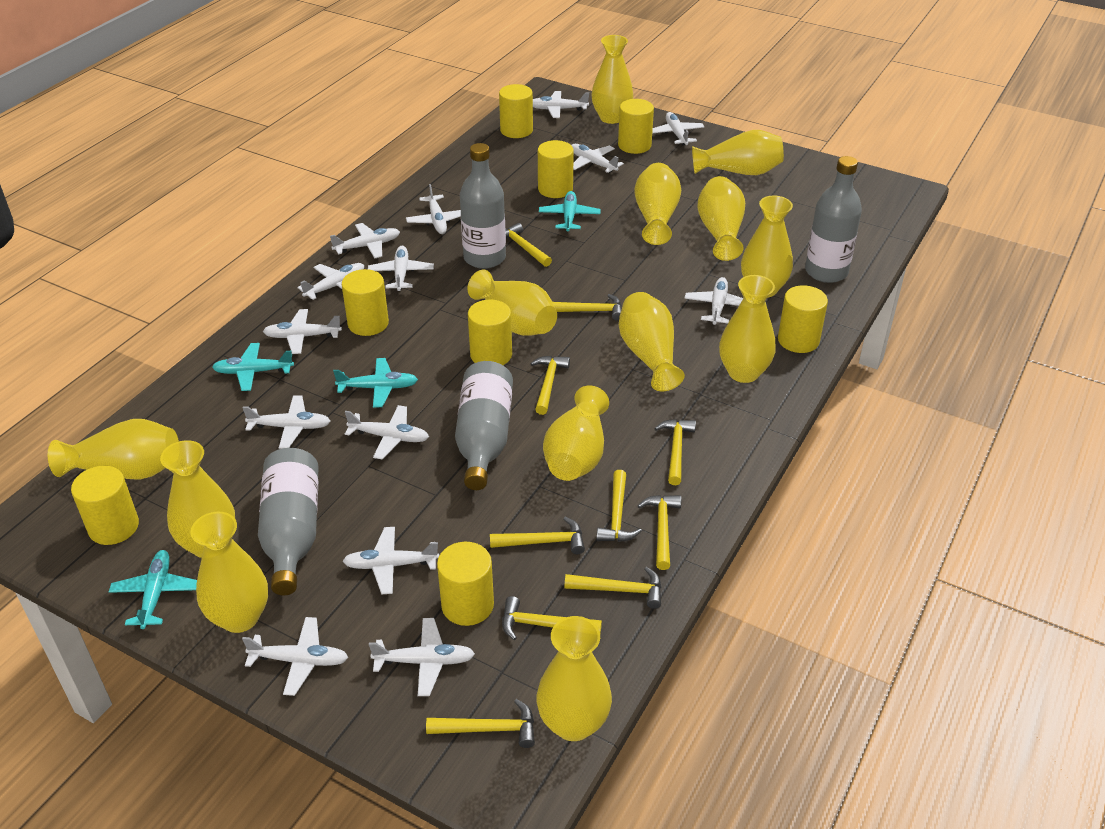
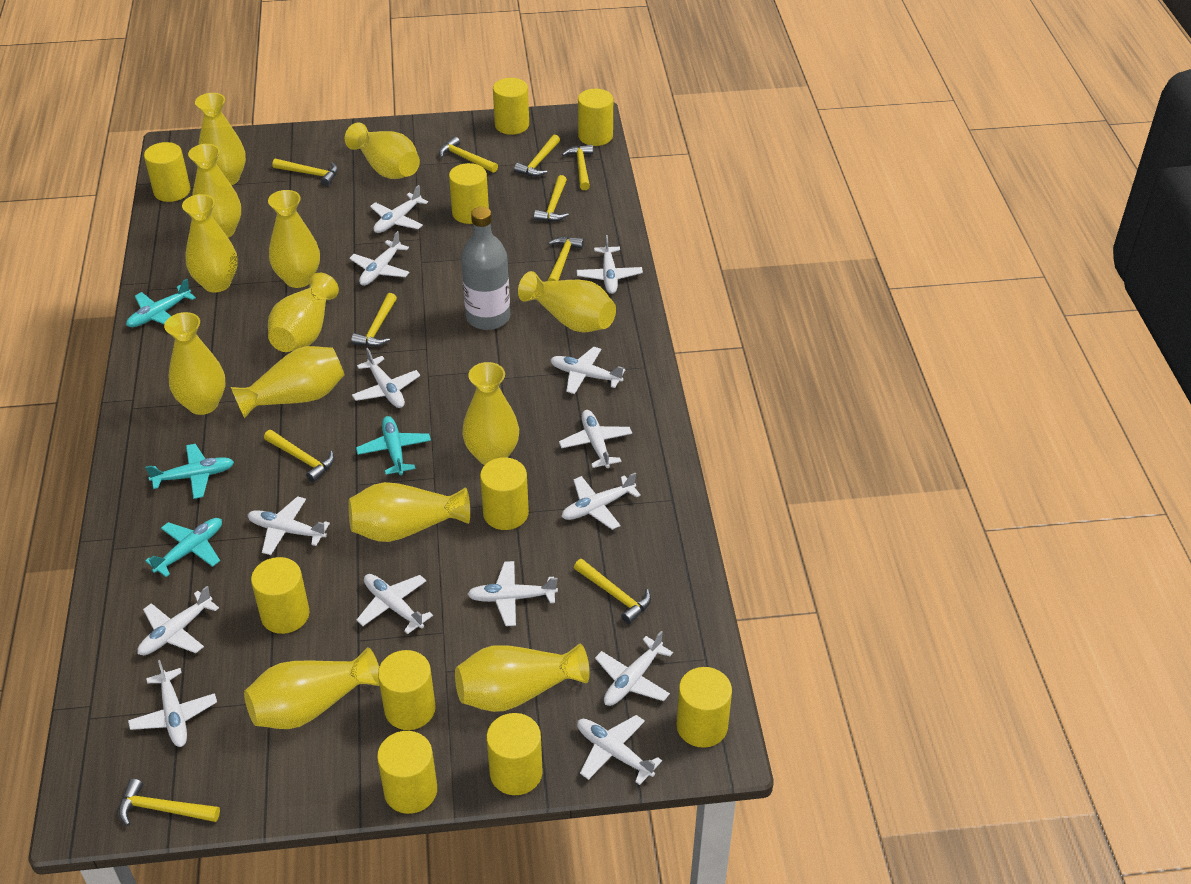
grey bottle: 4 -> 1
yellow cylinder: 8 -> 10

